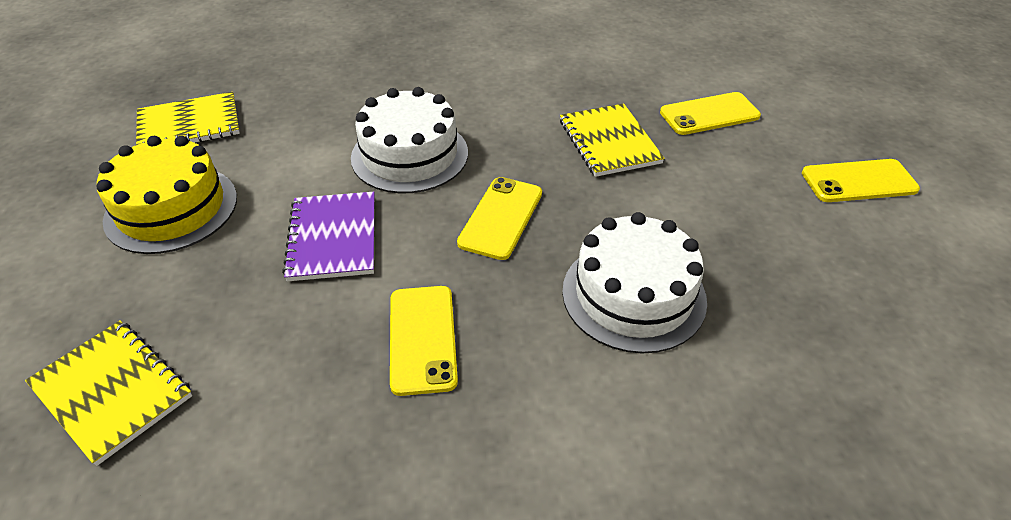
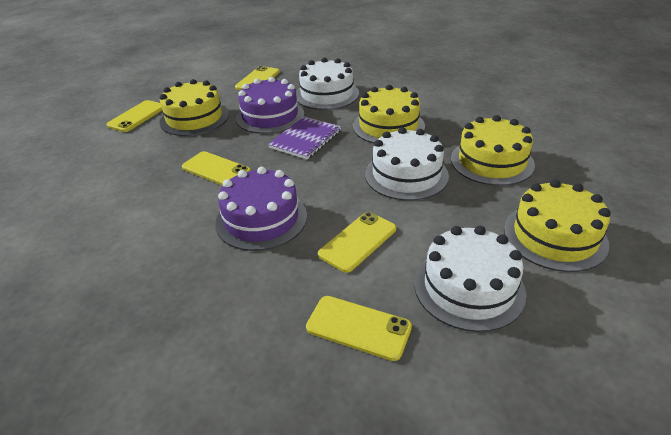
purple cake: 0 -> 2
white cake: 2 -> 3
yellow cake: 1 -> 4
yellow notebook: 3 -> 0
yellow phone: 4 -> 5

